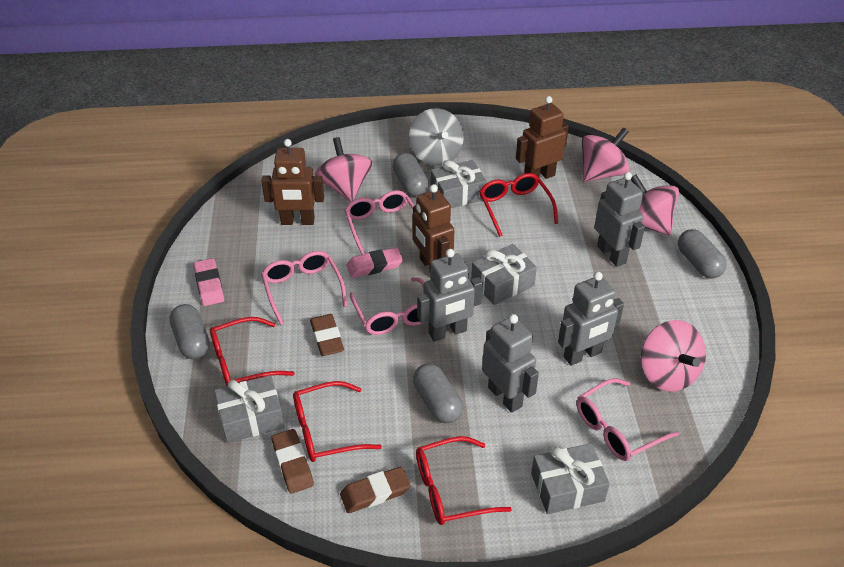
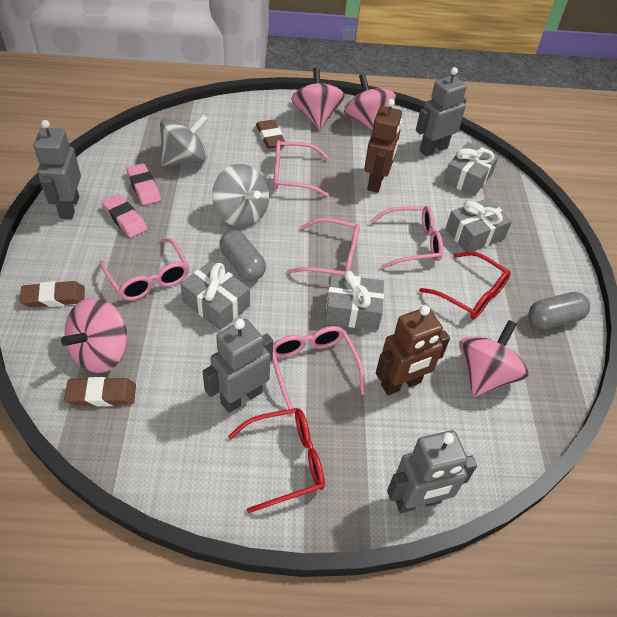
brown robot: 3 -> 2
grey capsule: 4 -> 2
grey spinning top: 1 -> 2
pink glasses: 4 -> 5
red glasses: 4 -> 2

